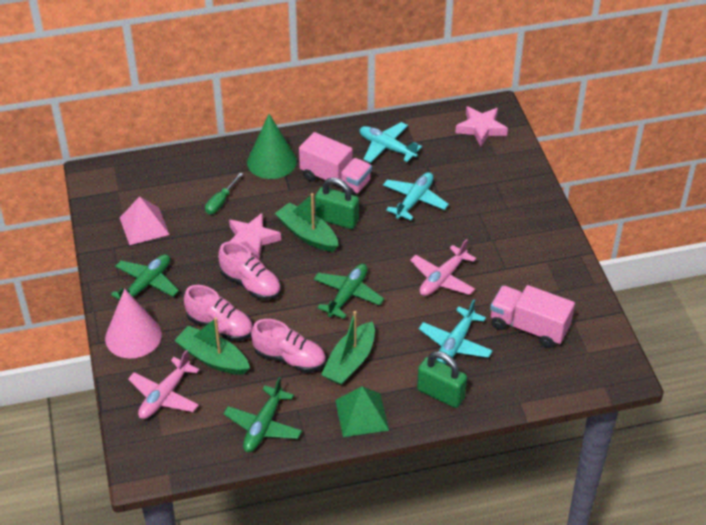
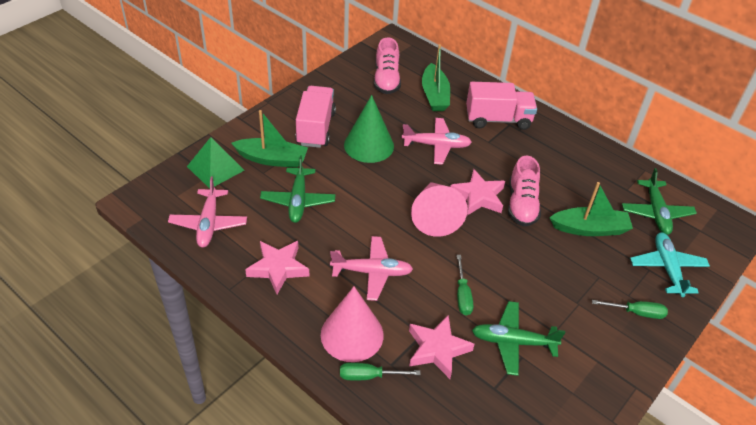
green padlock: 2 -> 0
green screwdriver: 1 -> 3
pink cone: 1 -> 2
pink plane: 2 -> 3
pink pyramid: 1 -> 0
pink shoe: 3 -> 2
pink star: 2 -> 3
turquoise plane: 3 -> 1

